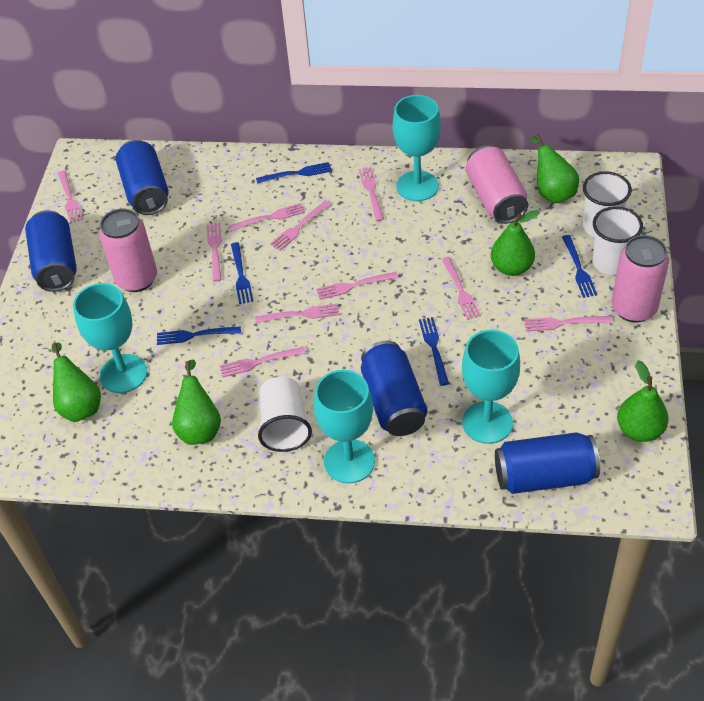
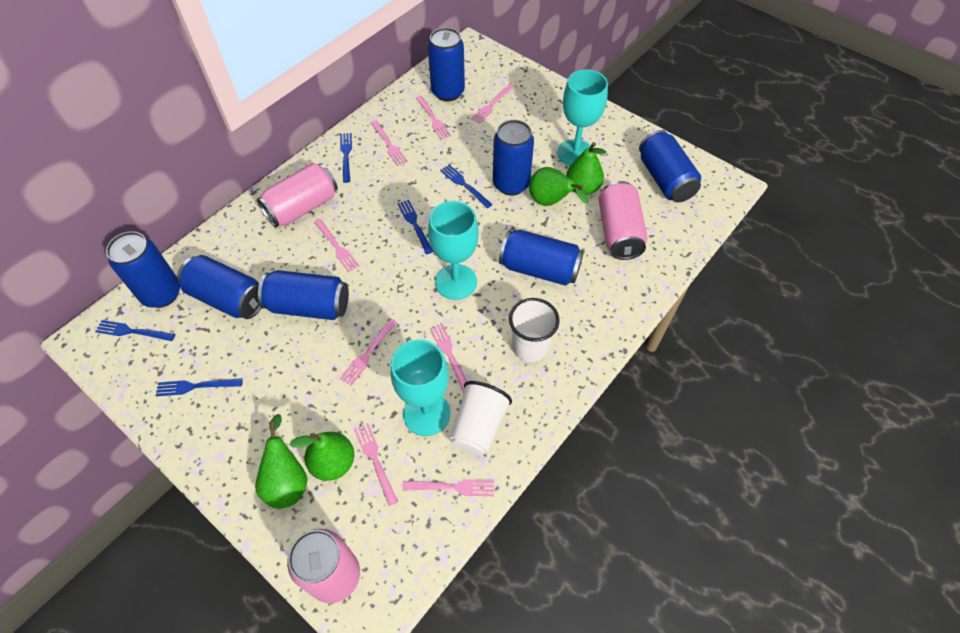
blue can: 4 -> 7
green pear: 5 -> 4
pink fork: 10 -> 8
turquoise goblet: 4 -> 3
white cup: 3 -> 2

